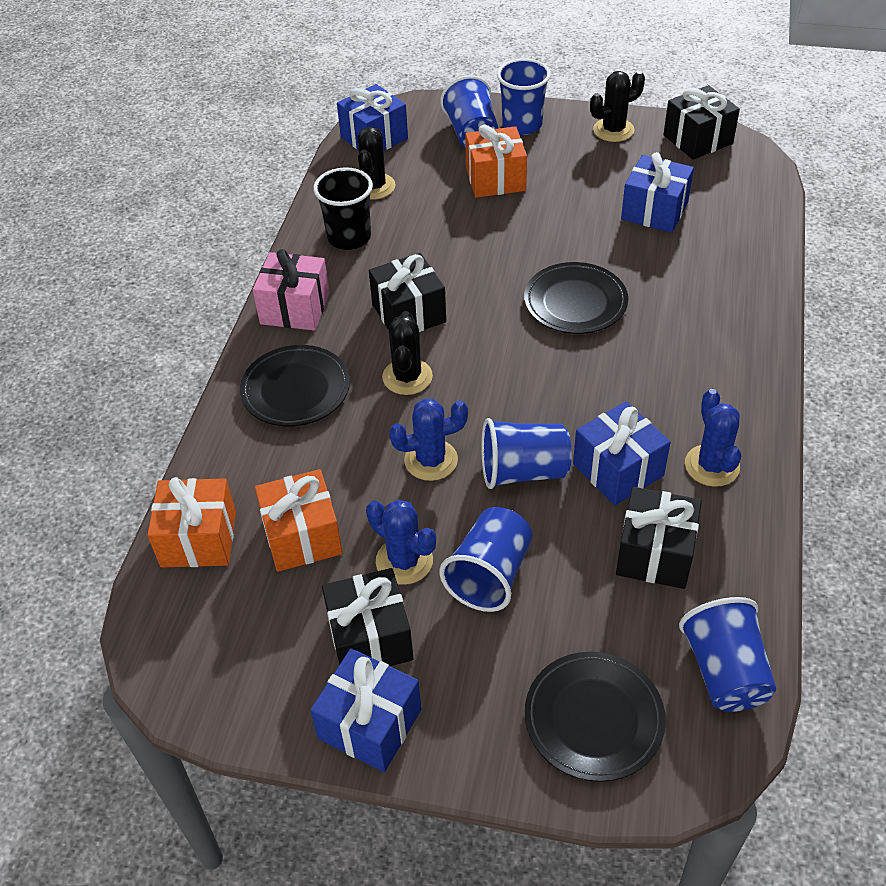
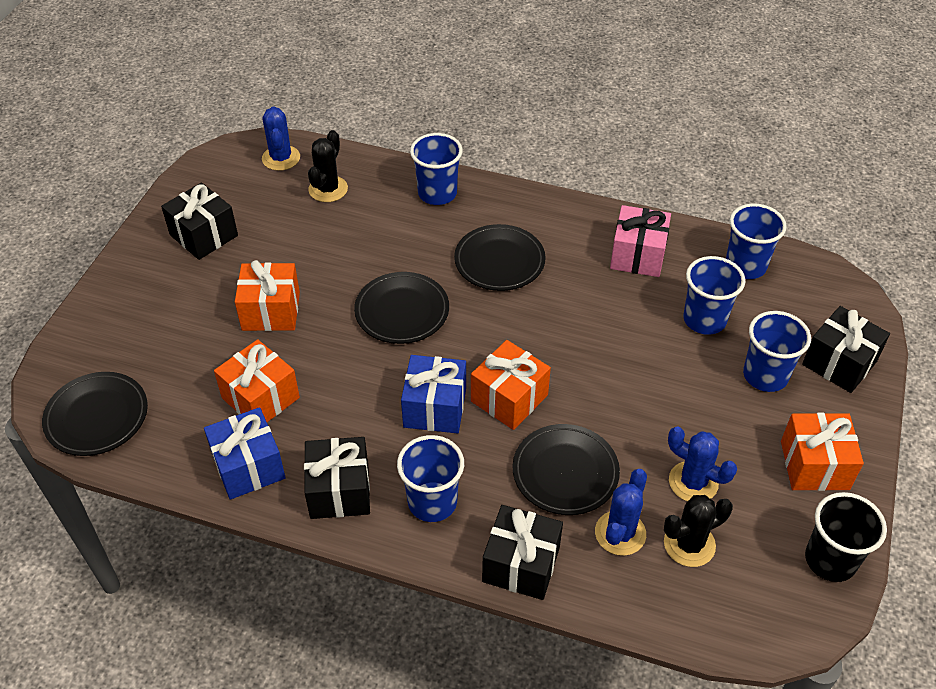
black cactus: 3 -> 2
black plate: 3 -> 4
blue gift: 4 -> 2
orange gift: 3 -> 4

